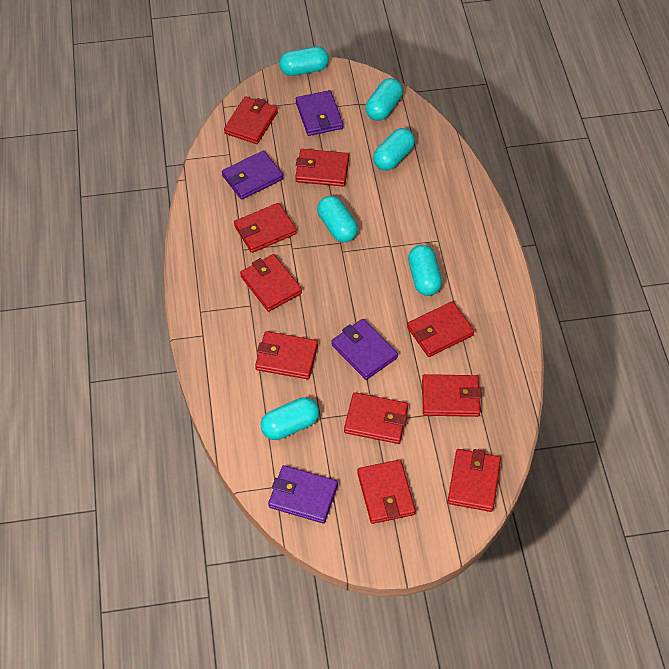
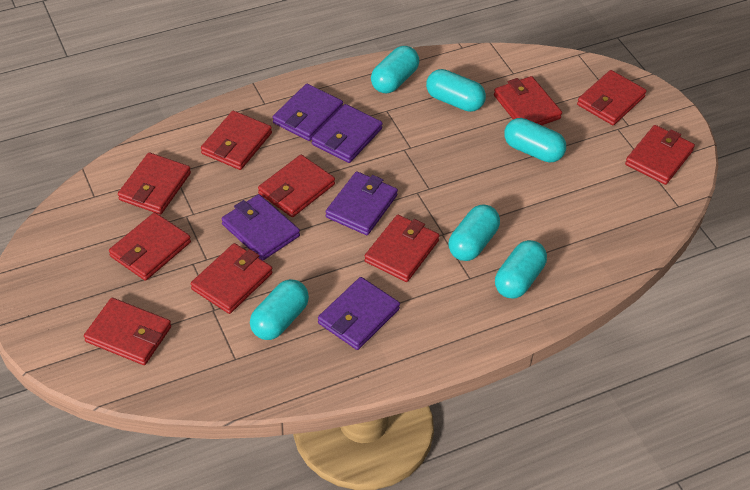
purple wallet: 4 -> 5

